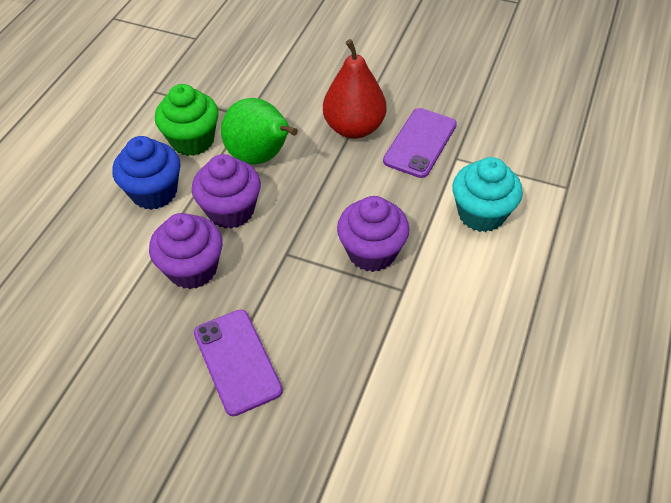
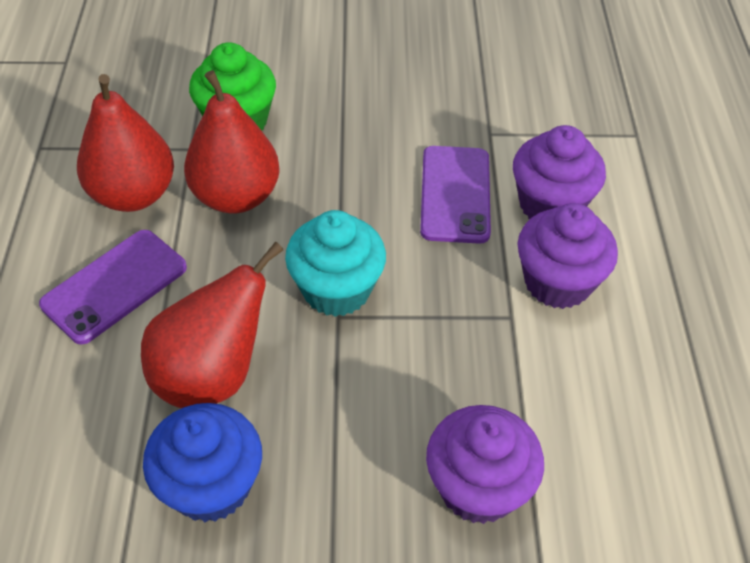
green pear: 1 -> 0
red pear: 1 -> 3

